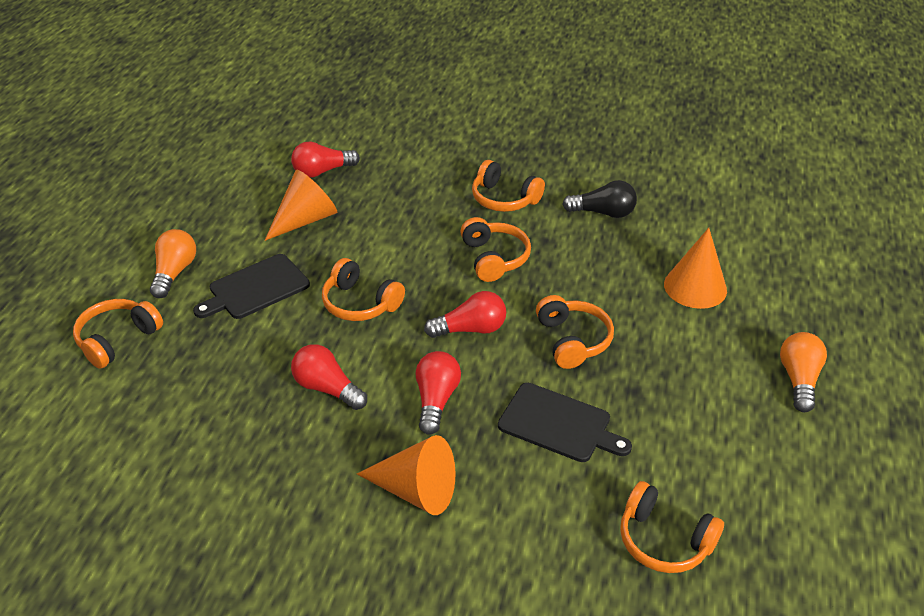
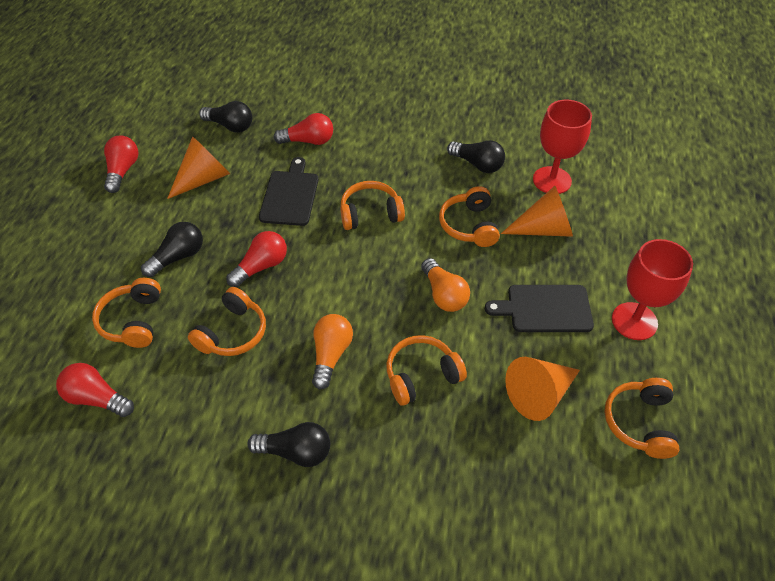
black light bulb: 1 -> 4
red goblet: 0 -> 2

